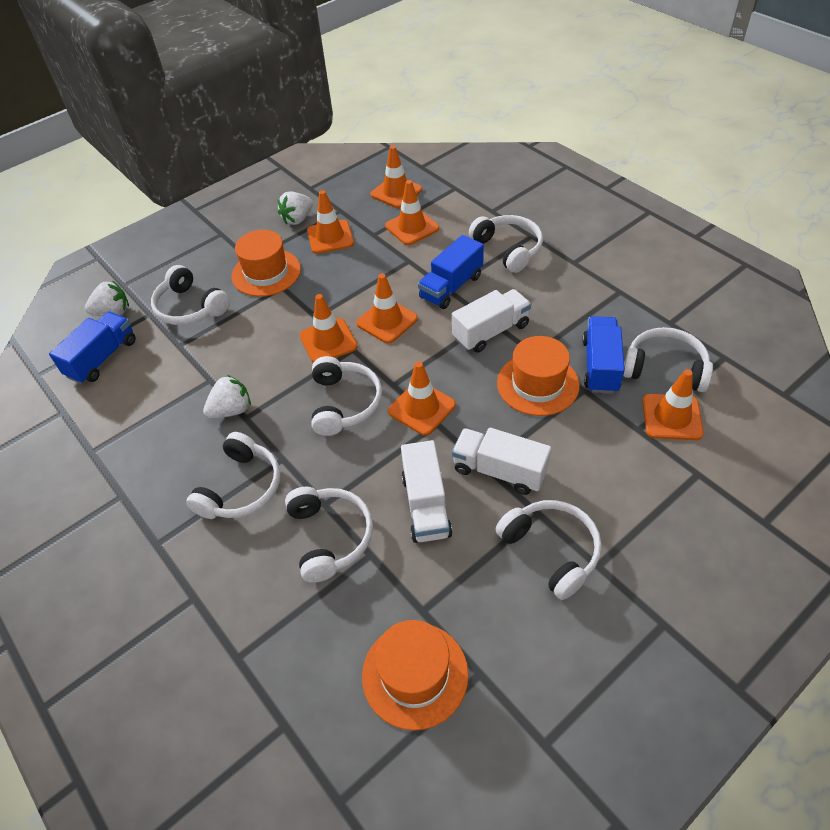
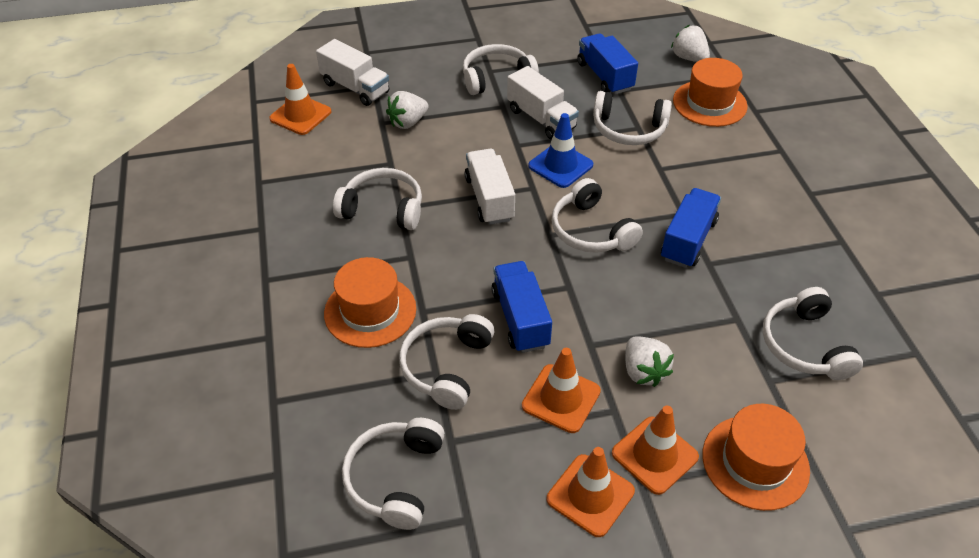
blue traffic cone: 0 -> 1
orange traffic cone: 7 -> 4

